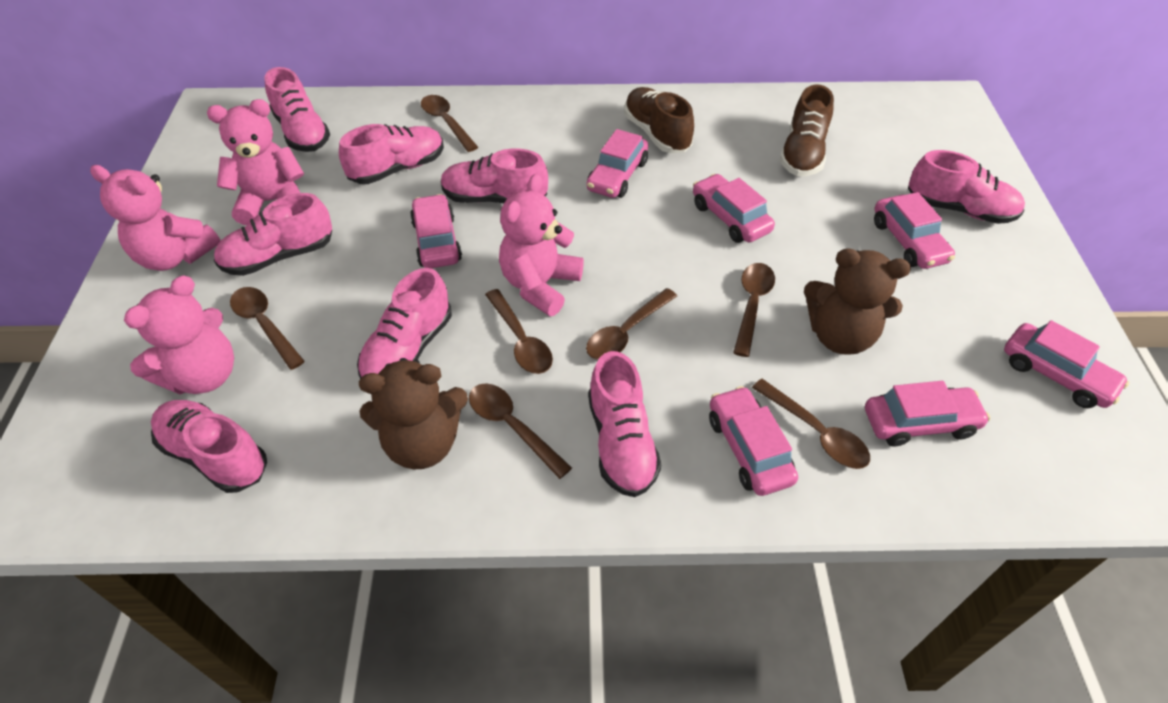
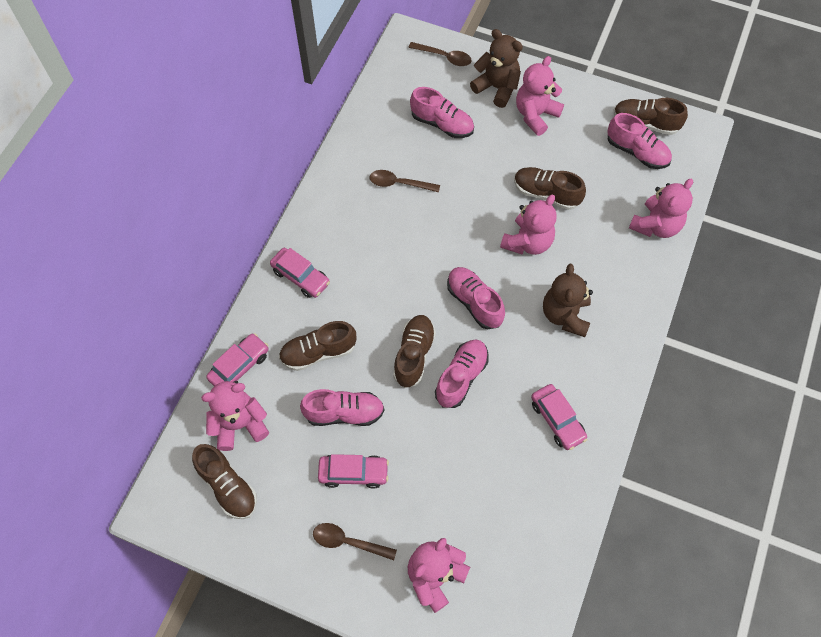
brown shoe: 2 -> 5
brown spoon: 7 -> 3
pink car: 7 -> 4
pink shoe: 8 -> 5
pink teddy bear: 4 -> 5

